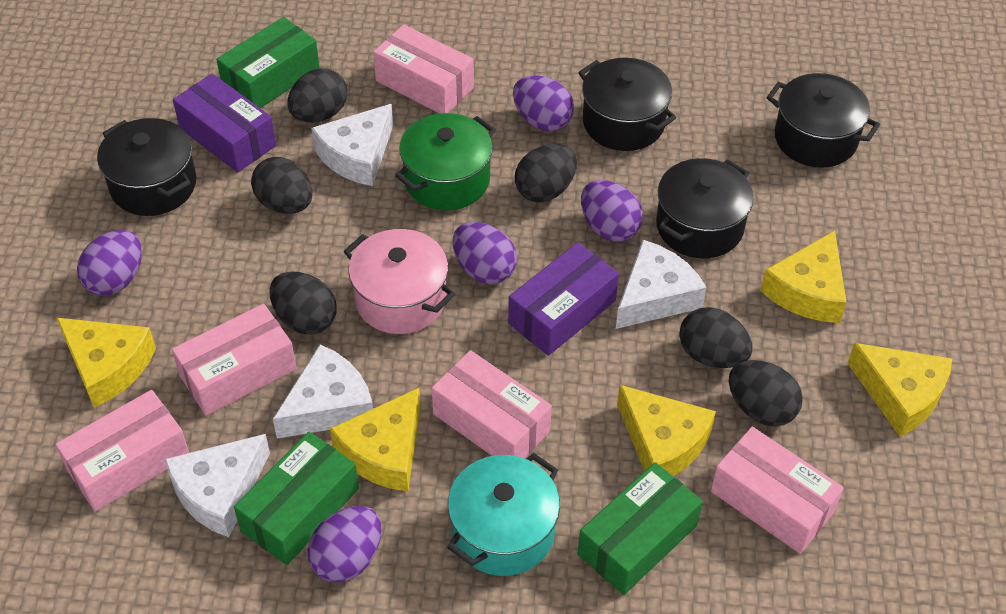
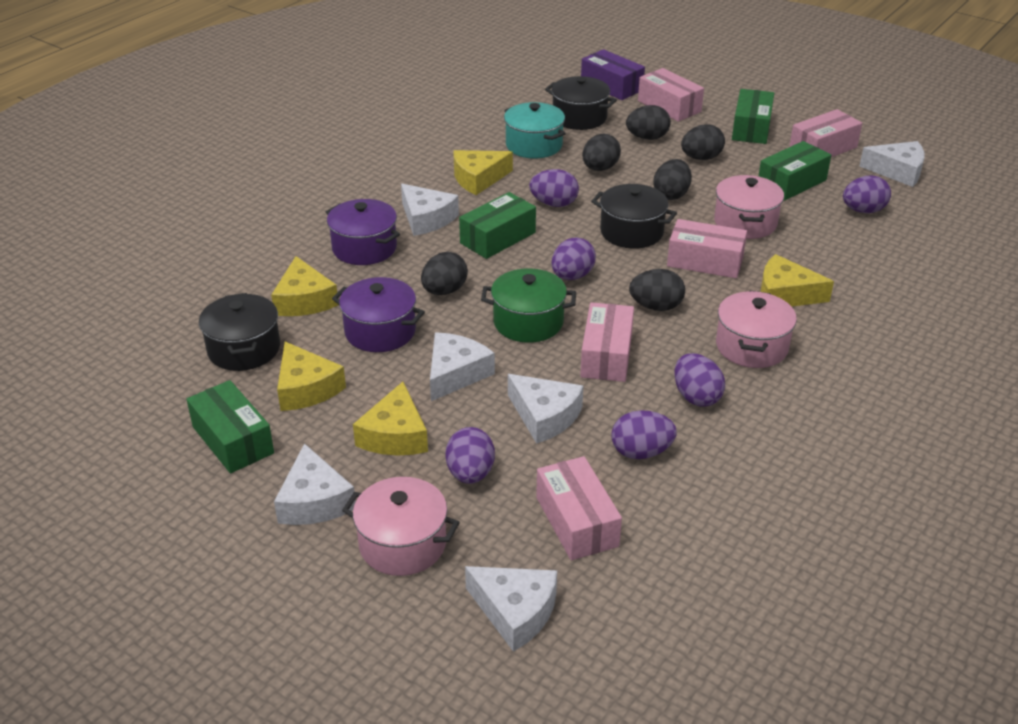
black pot: 4 -> 3
green box: 3 -> 4
pink pot: 1 -> 3
purple box: 2 -> 1
purple egg: 5 -> 6
purple pot: 0 -> 2
white cheese: 4 -> 6

